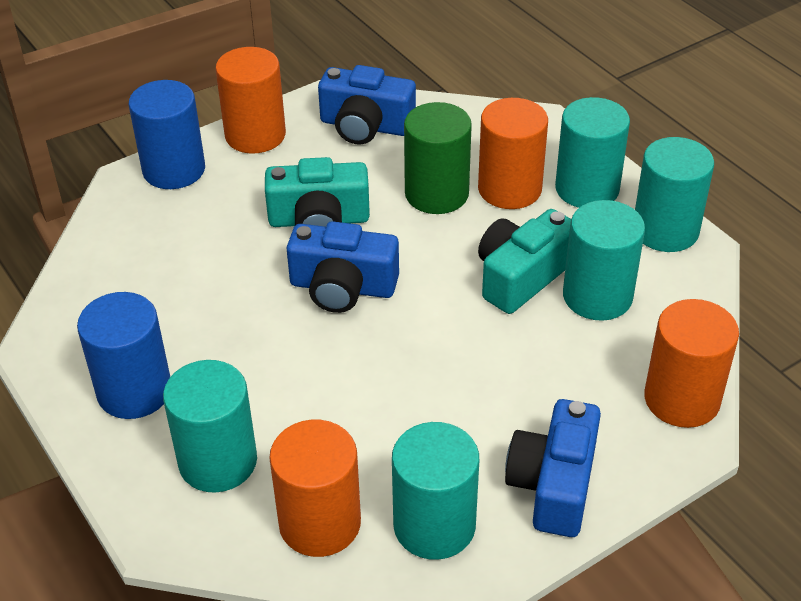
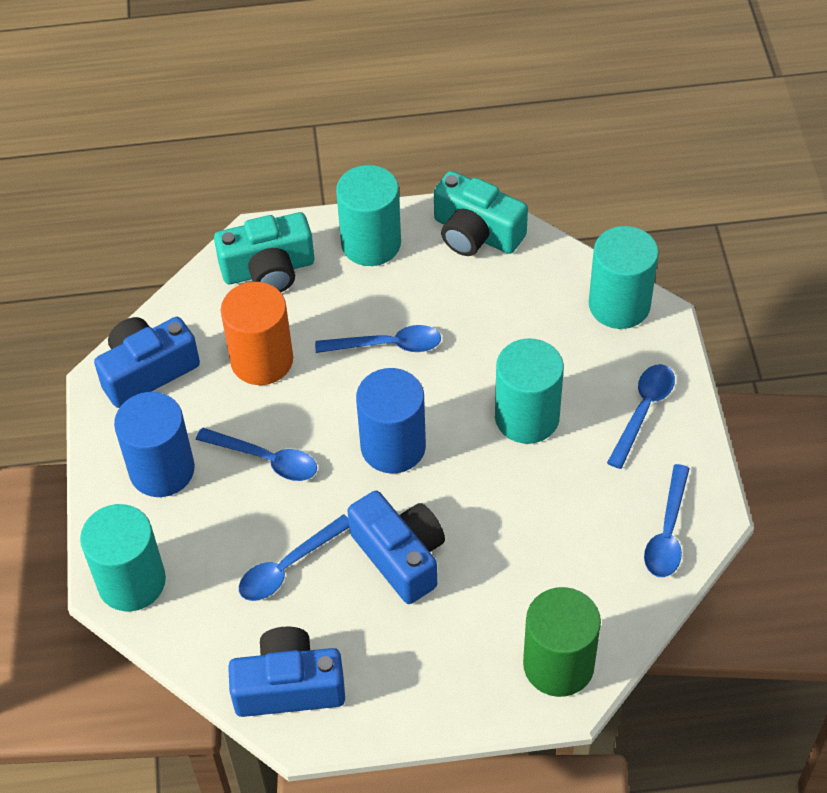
blue spoon: 0 -> 5
orange cylinder: 4 -> 1
turquoise cylinder: 5 -> 4

